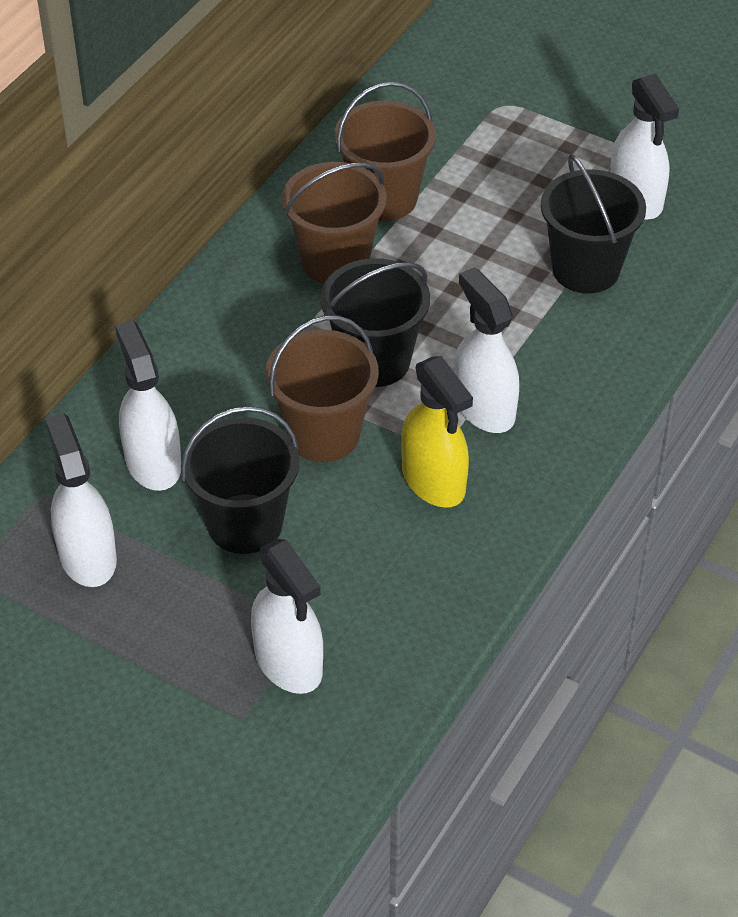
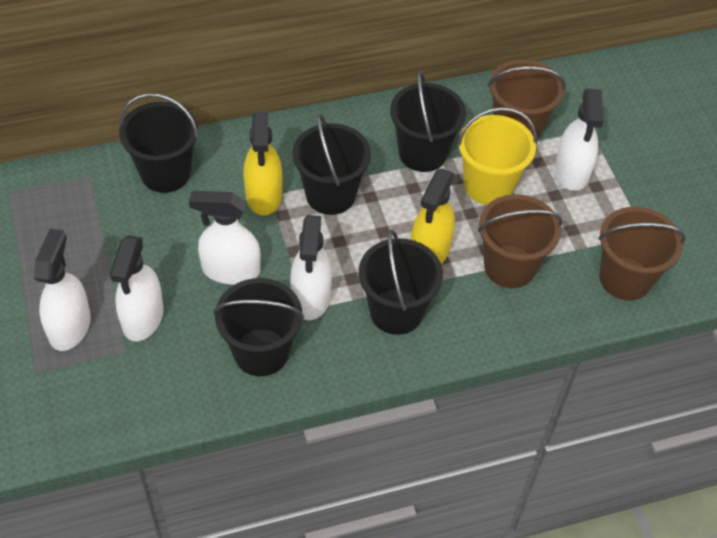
black bucket: 3 -> 5
yellow bucket: 0 -> 1
yellow spray bottle: 1 -> 2

